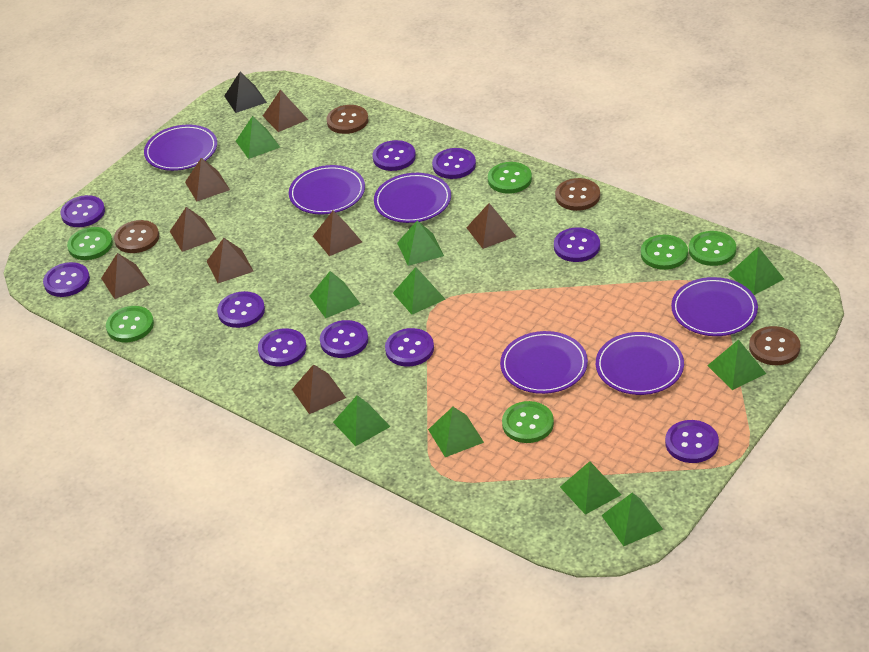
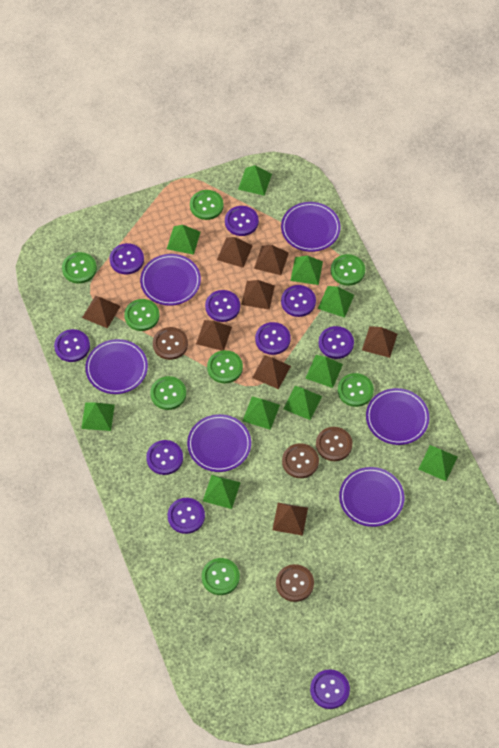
black pyramid: 1 -> 0
green button: 6 -> 8

